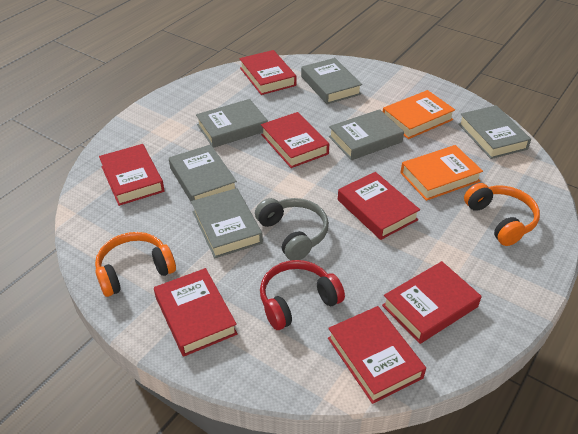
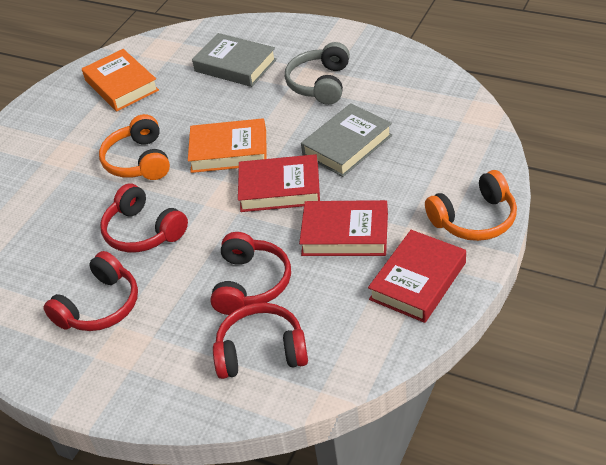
grey book: 6 -> 2
red book: 7 -> 3
red headphones: 1 -> 4

